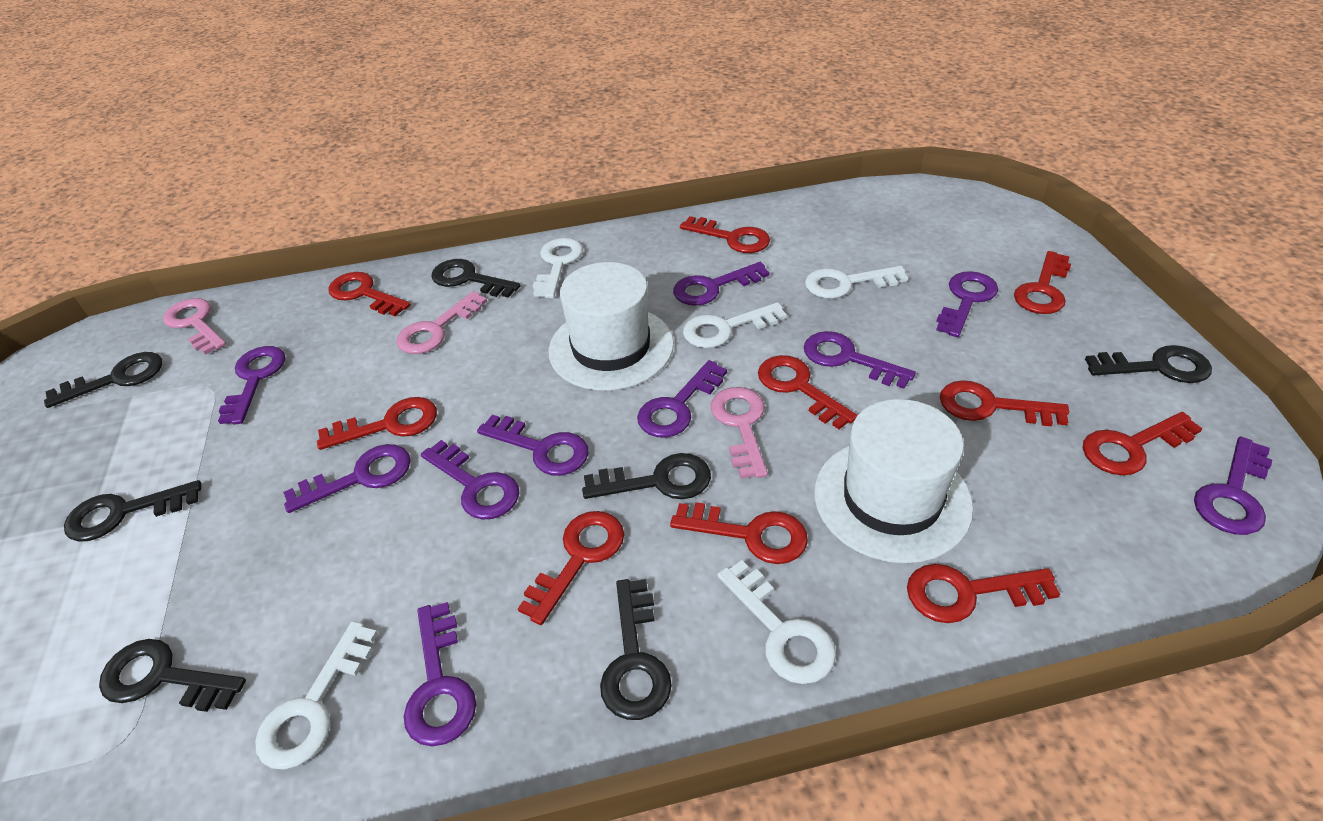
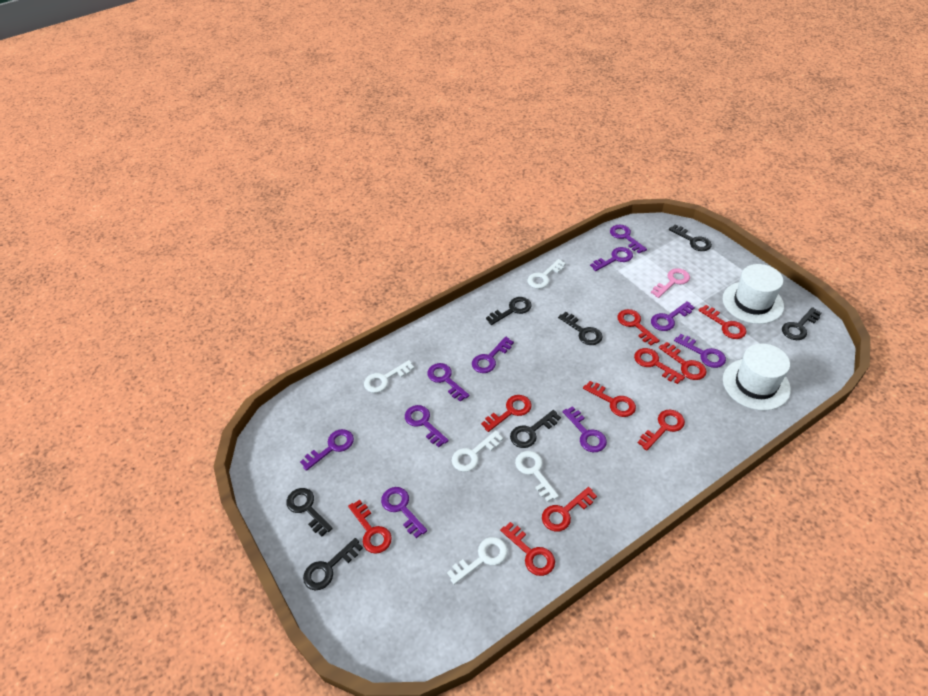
pink key: 3 -> 1

